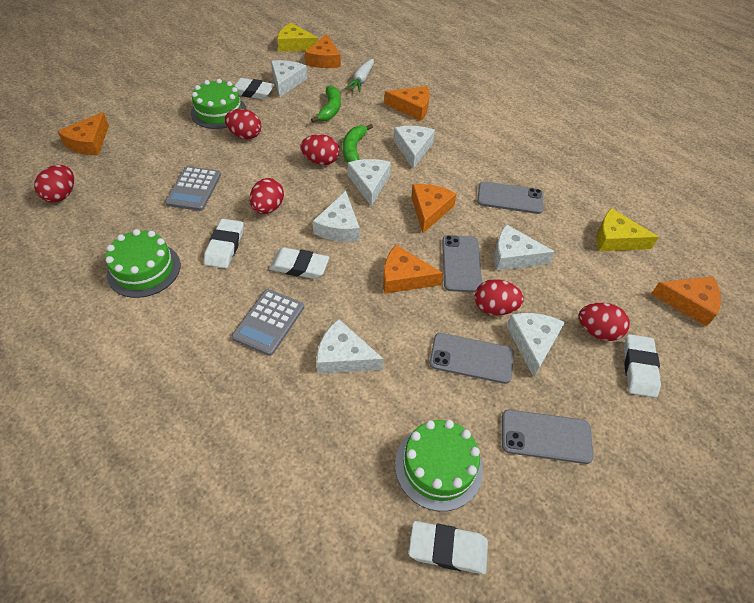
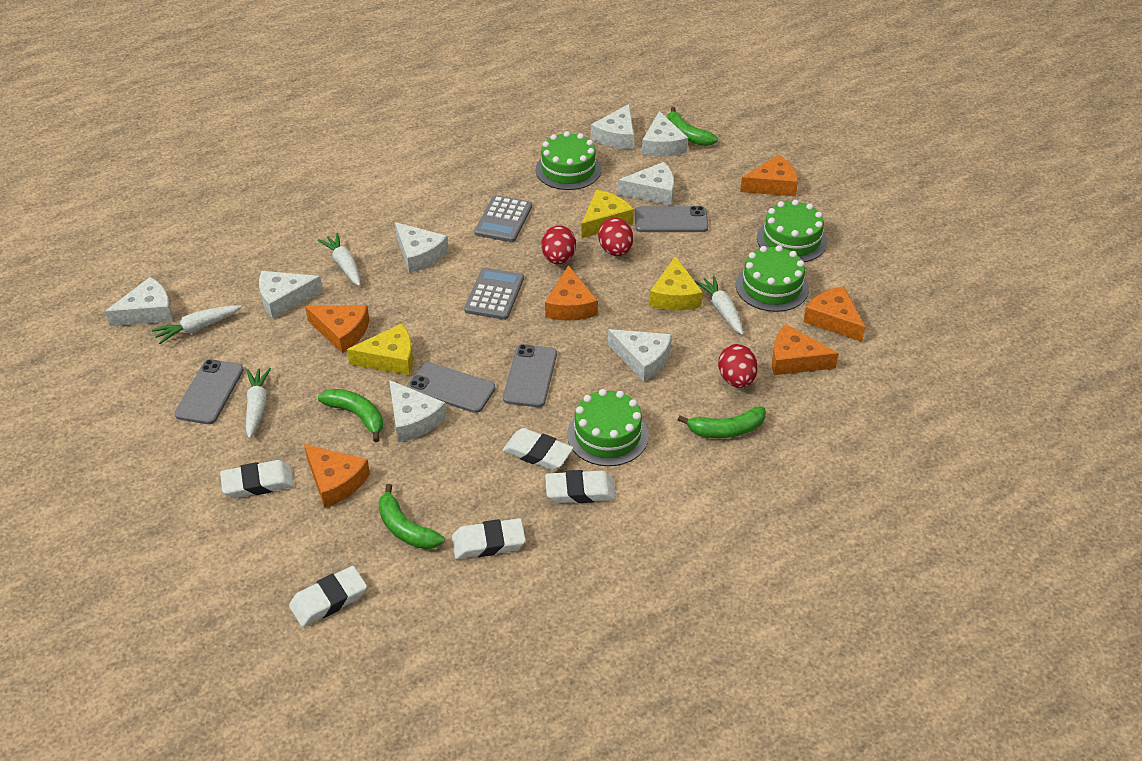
green banana: 2 -> 4
green cake: 3 -> 4
red egg: 6 -> 3
white carrot: 1 -> 4
white cheese: 7 -> 8
yellow cheese: 2 -> 3

